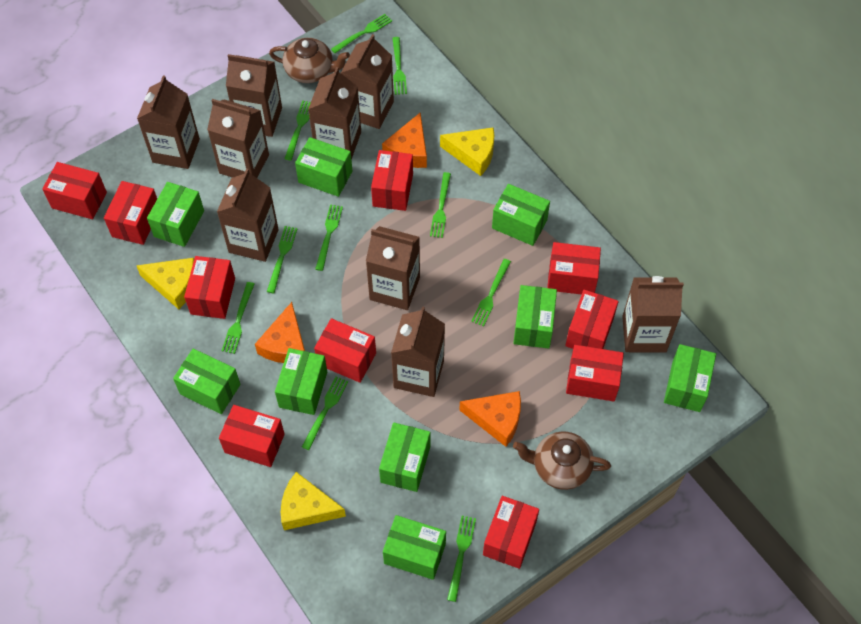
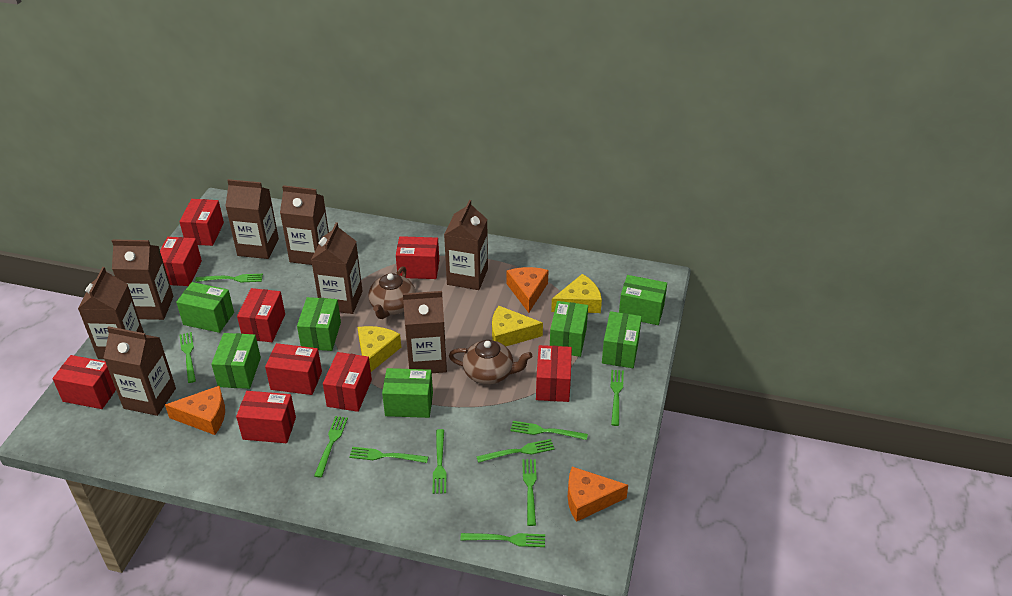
brown carton: 9 -> 8
green box: 9 -> 7
red box: 10 -> 9

